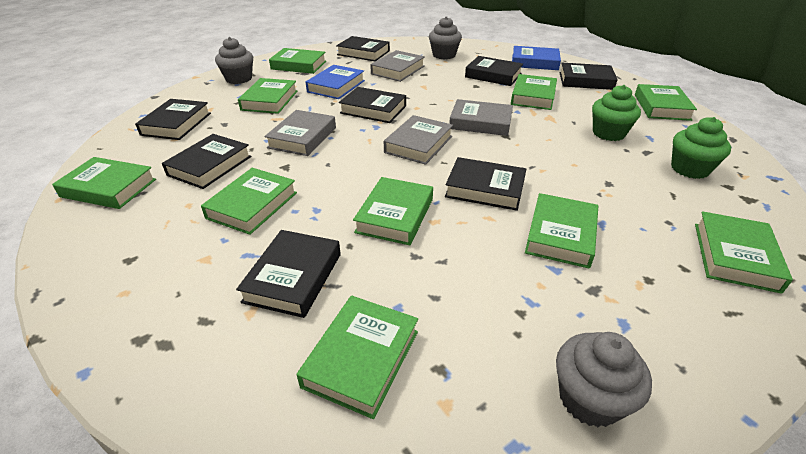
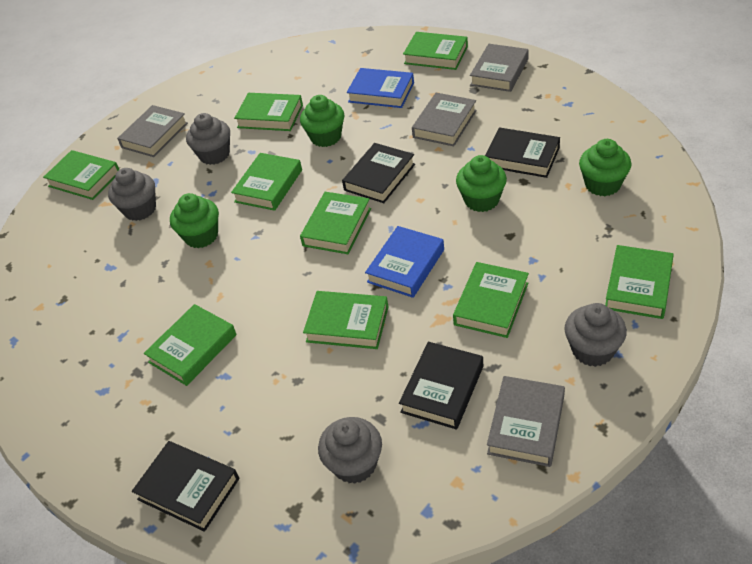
black book: 8 -> 4
green book: 10 -> 9
green cupcake: 2 -> 4
grey cupcake: 3 -> 4

